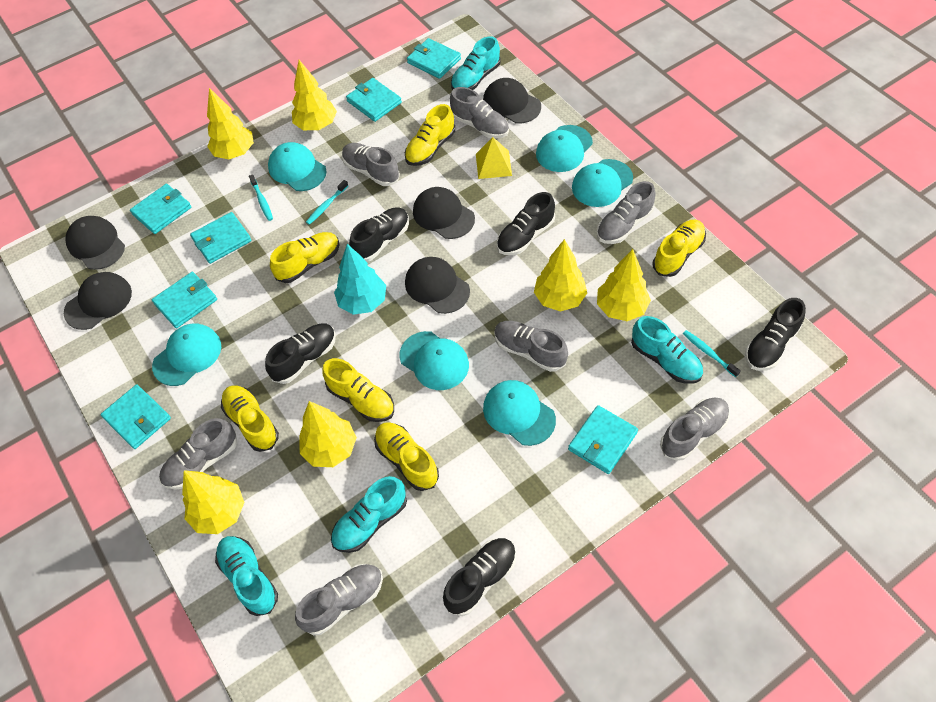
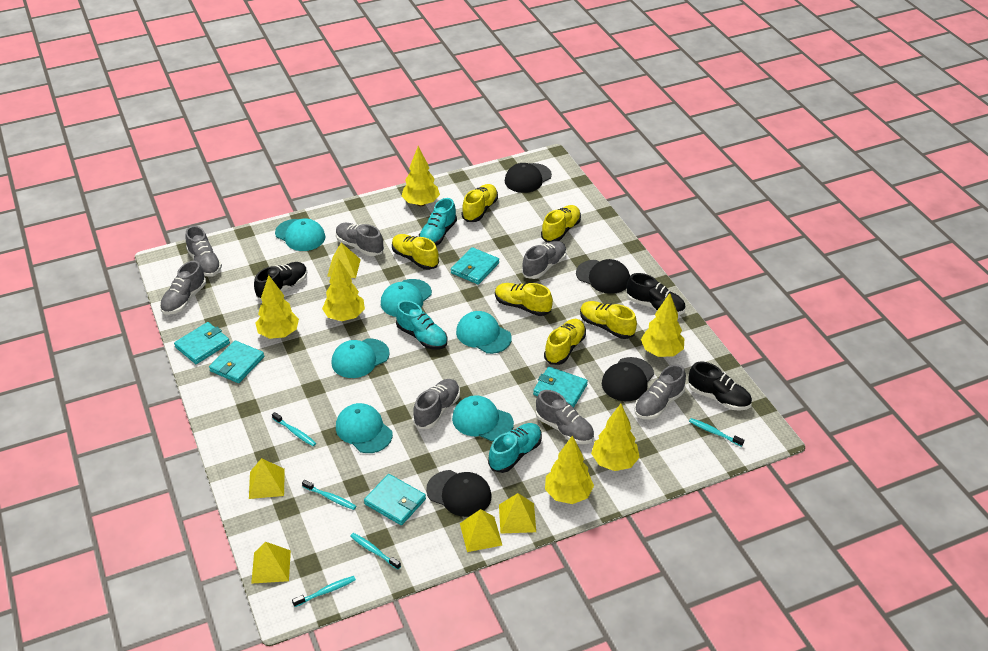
black cap: 5 -> 4
black shoe: 5 -> 3
turquoise shoe: 4 -> 3
turquoise toothbrush: 3 -> 5
turquoise tree: 1 -> 0
turquoise wallet: 7 -> 5
yellow pyramid: 1 -> 5

